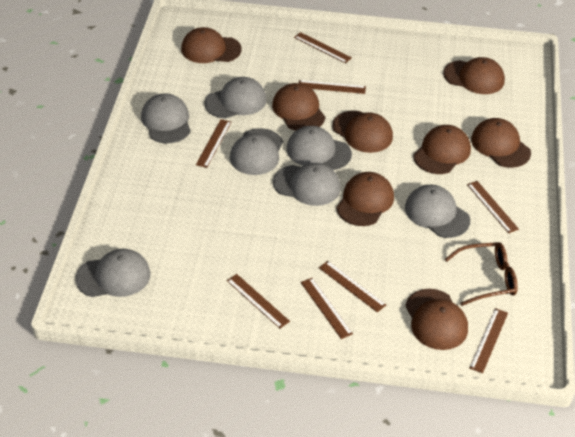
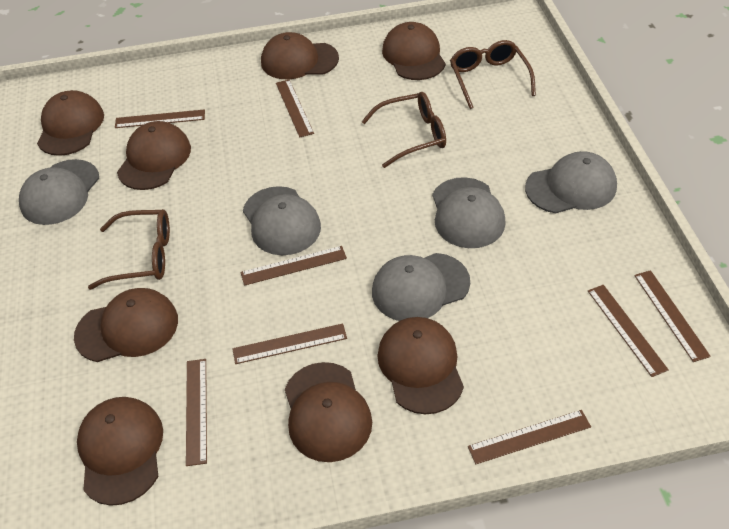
brown glasses: 1 -> 3
grey cap: 7 -> 5

